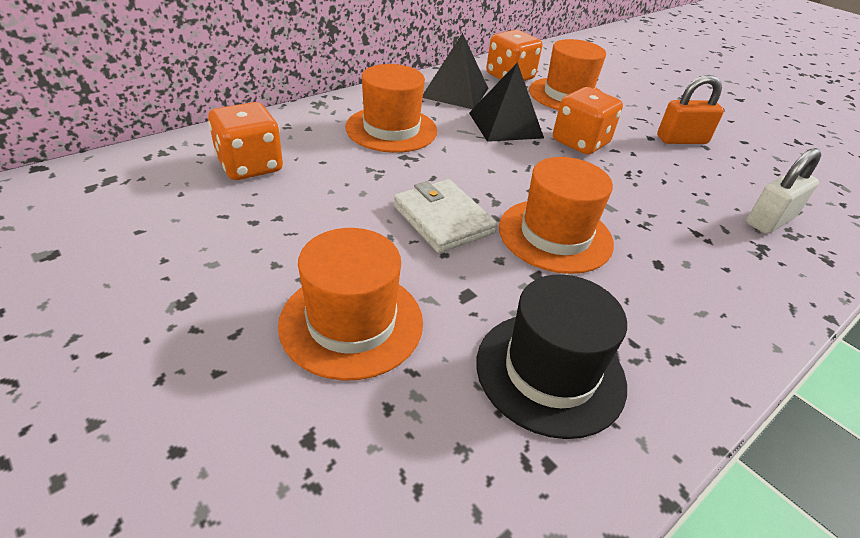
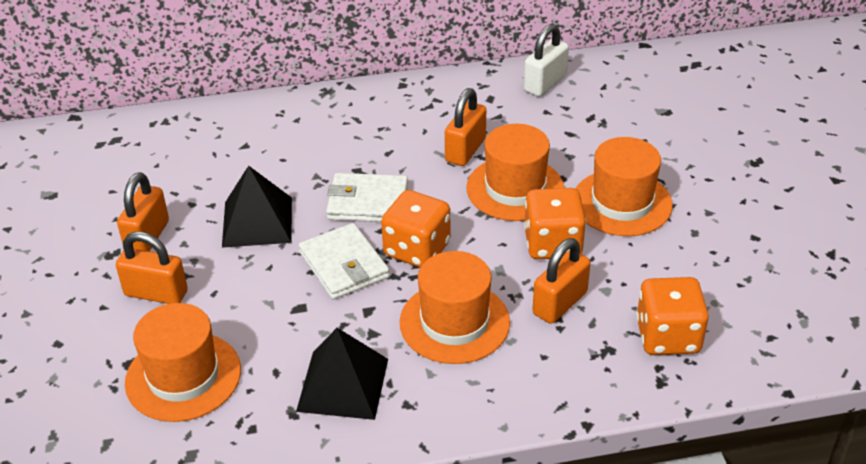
black hat: 1 -> 0
orange padlock: 1 -> 4
white wallet: 1 -> 2

